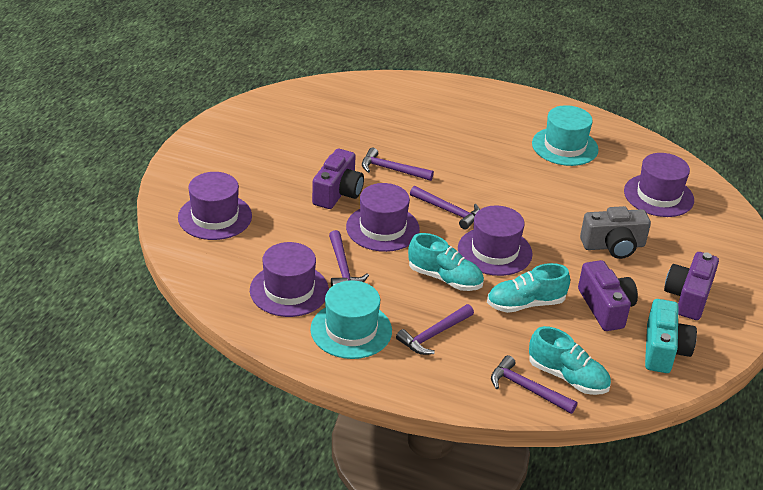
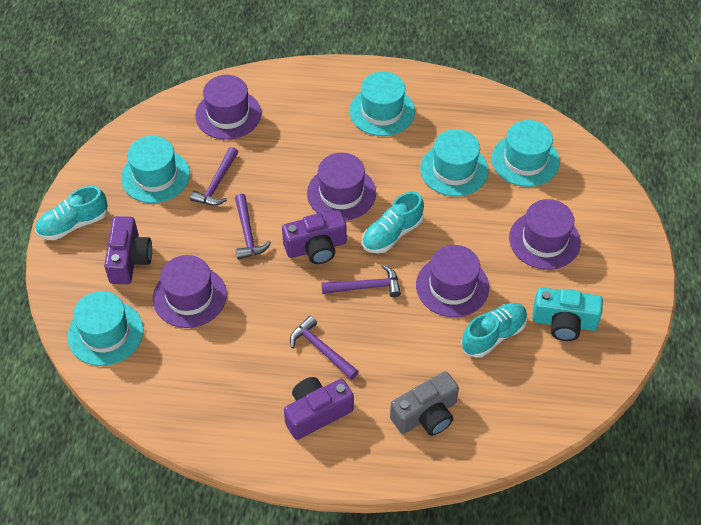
purple hammer: 5 -> 4
turquoise hat: 2 -> 5

